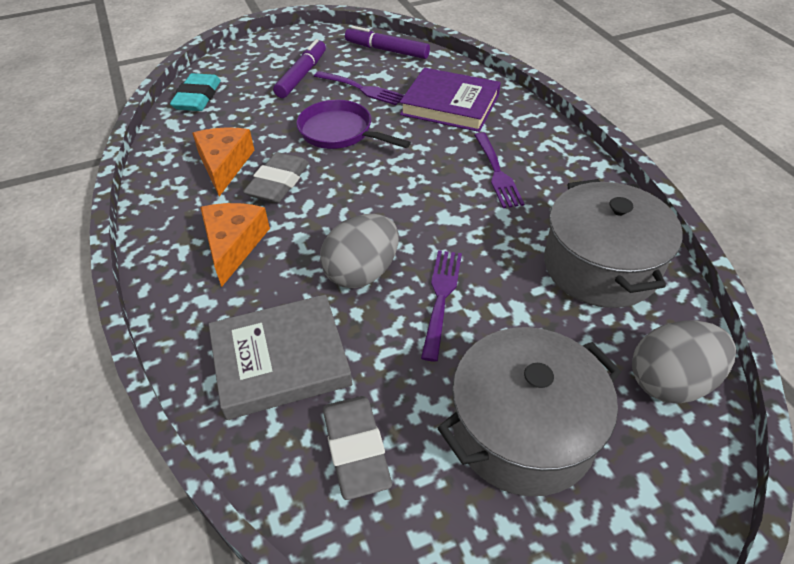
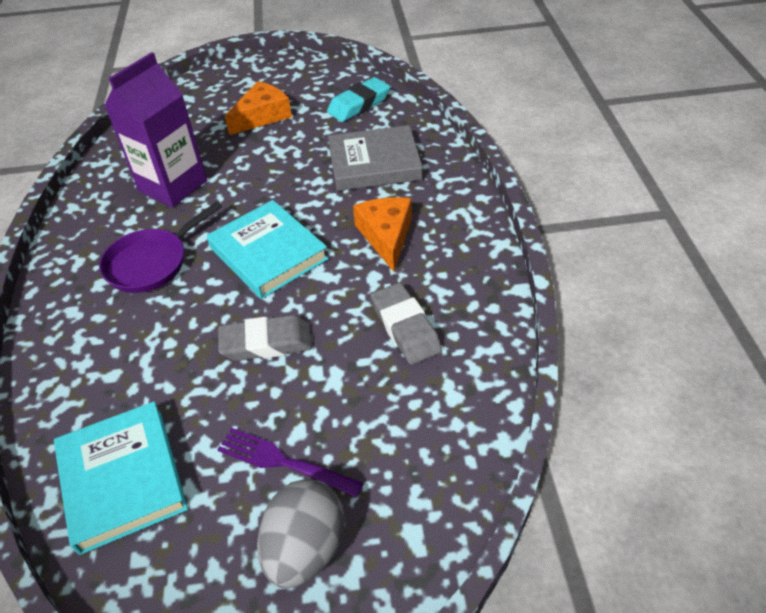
grey egg: 2 -> 1
grey pot: 2 -> 0
purple book: 1 -> 0
purple carton: 0 -> 1
purple fork: 3 -> 1
purple marker: 2 -> 0
turquoise book: 0 -> 2

